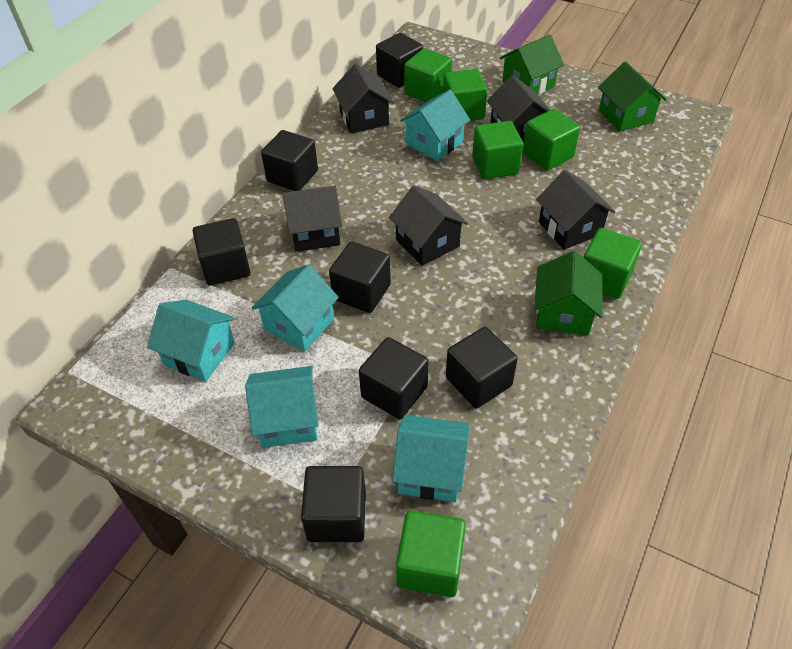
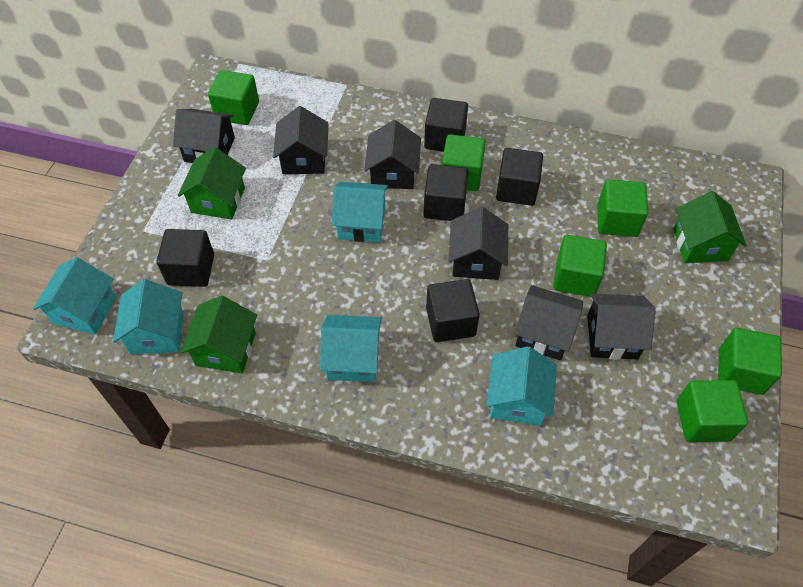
black cube: 7 -> 5
black house: 5 -> 6

